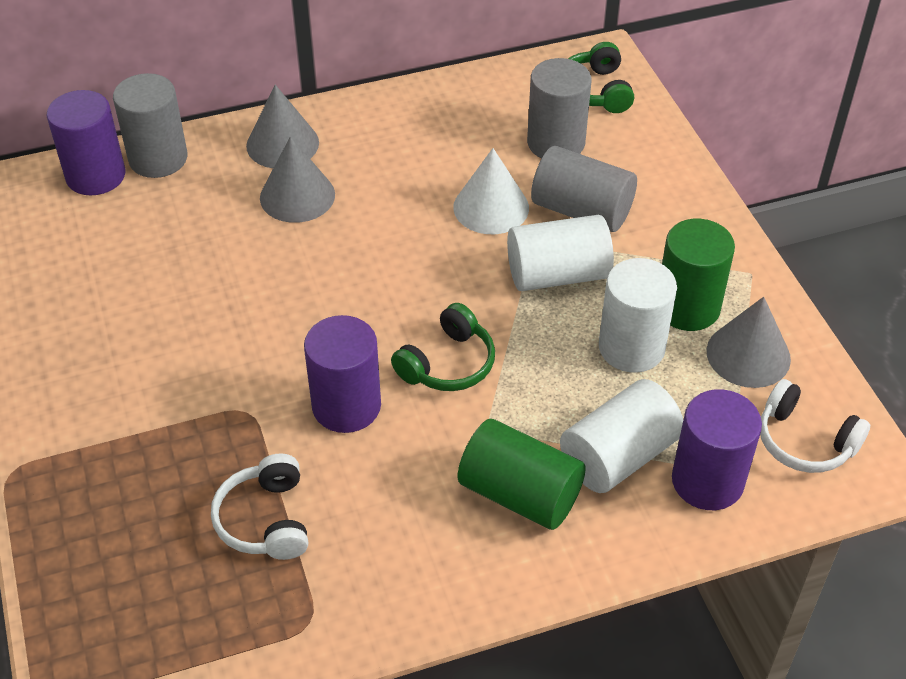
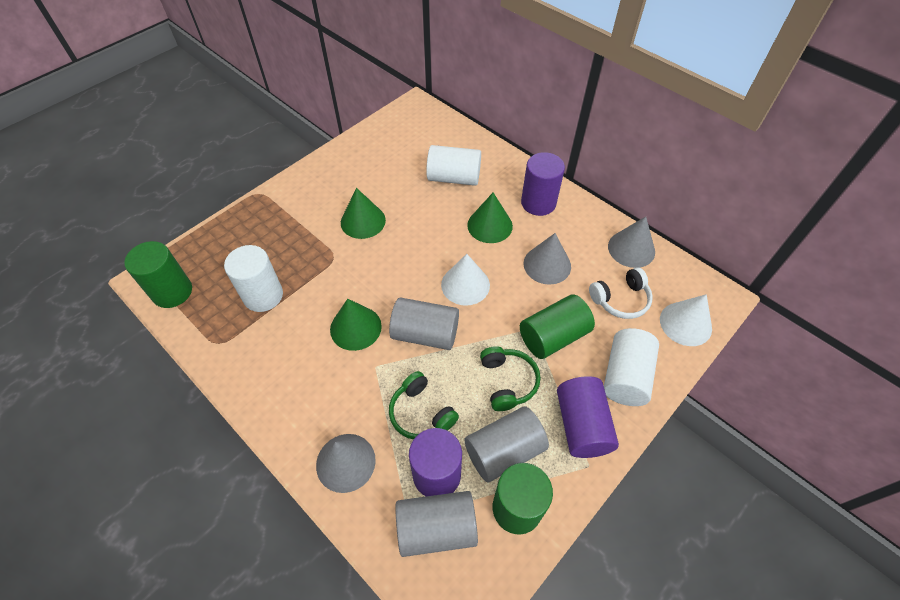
green cone: 0 -> 3
green cylinder: 2 -> 3
white cone: 1 -> 2
white headphones: 2 -> 1

